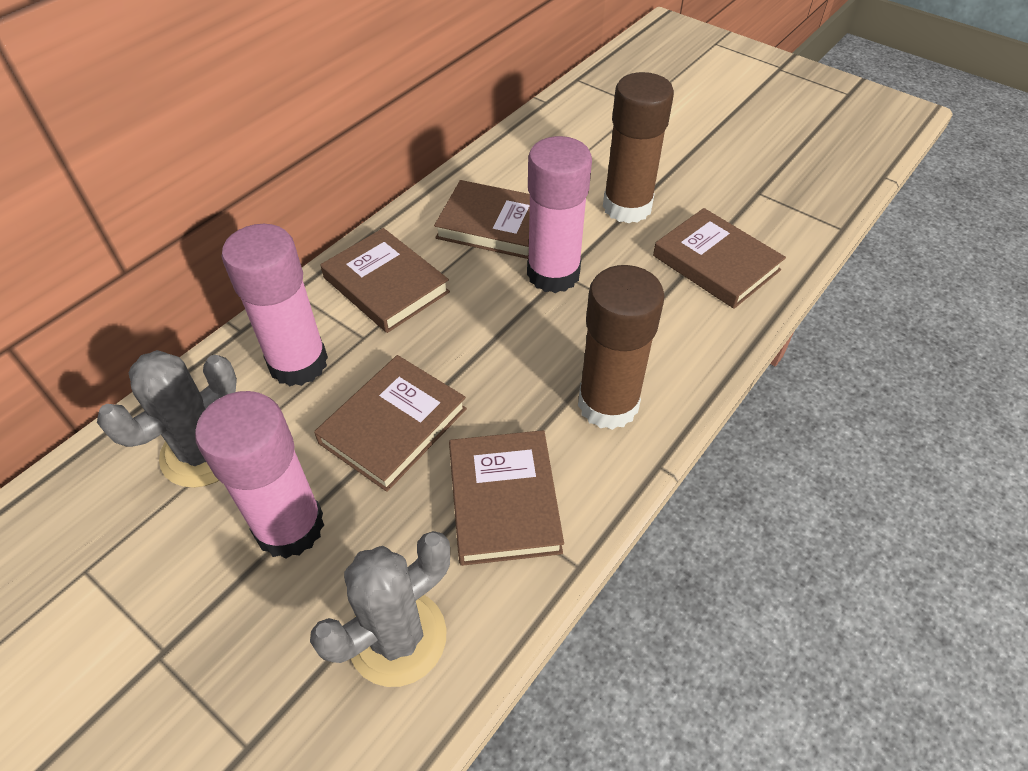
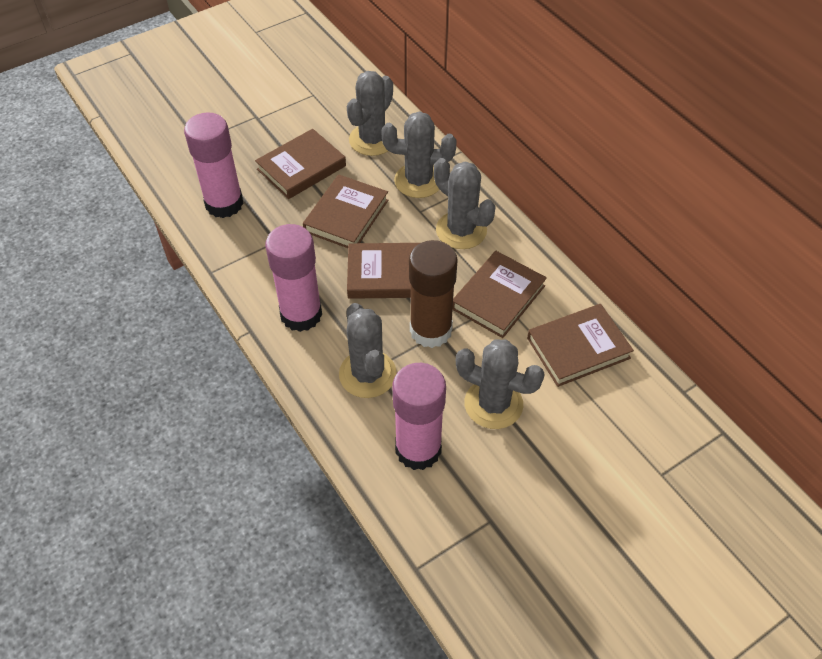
brown glue stick: 2 -> 1
grey cactus: 2 -> 5

